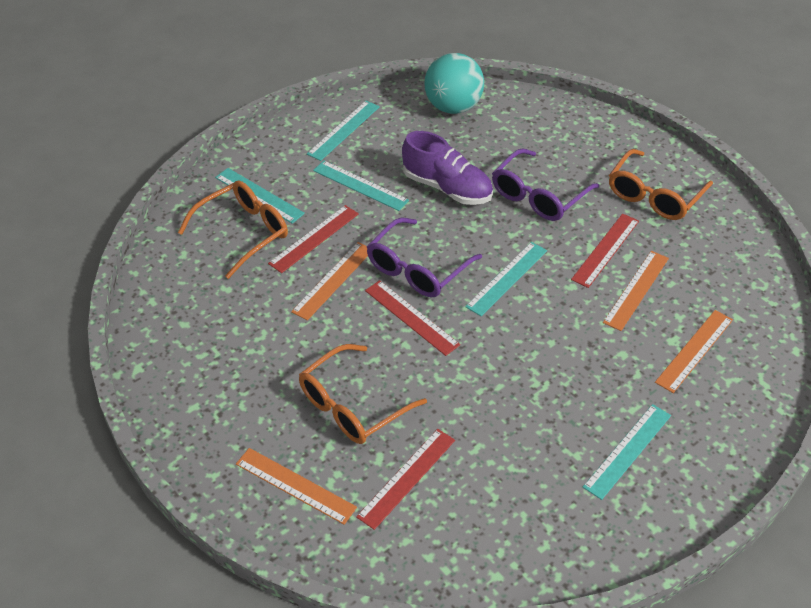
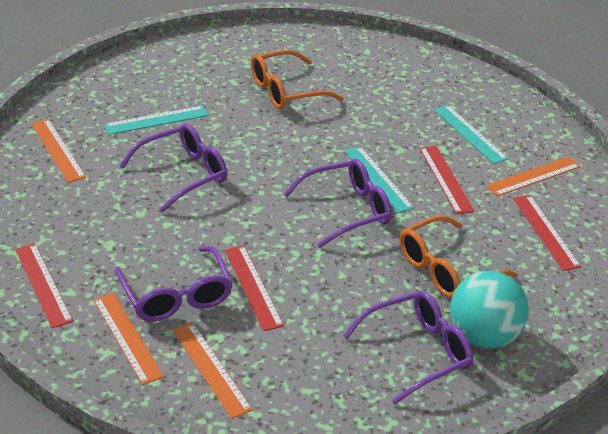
orange glasses: 3 -> 2
purple glasses: 2 -> 4
purple shoe: 1 -> 0
turquoise ruler: 5 -> 3

